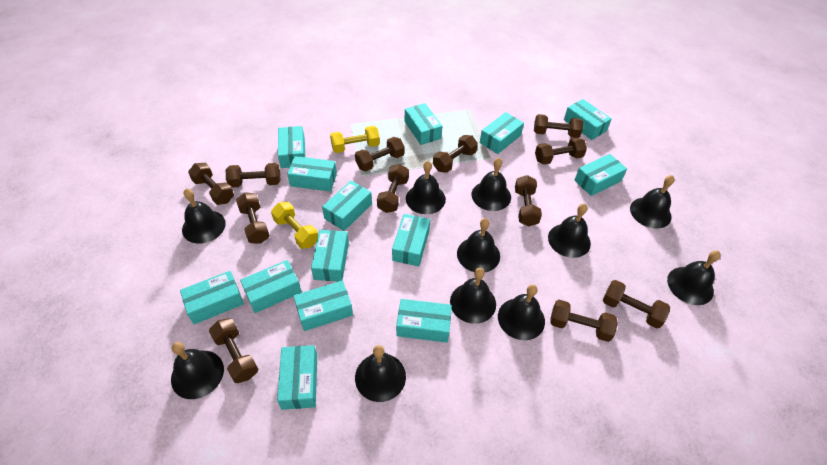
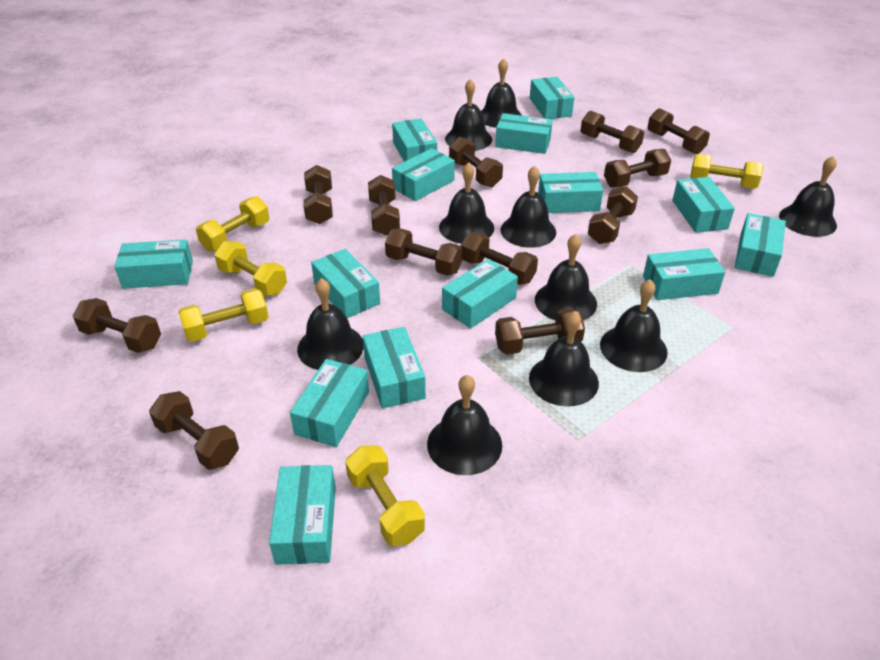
black bell: 11 -> 10
yellow dumbbell: 2 -> 5

